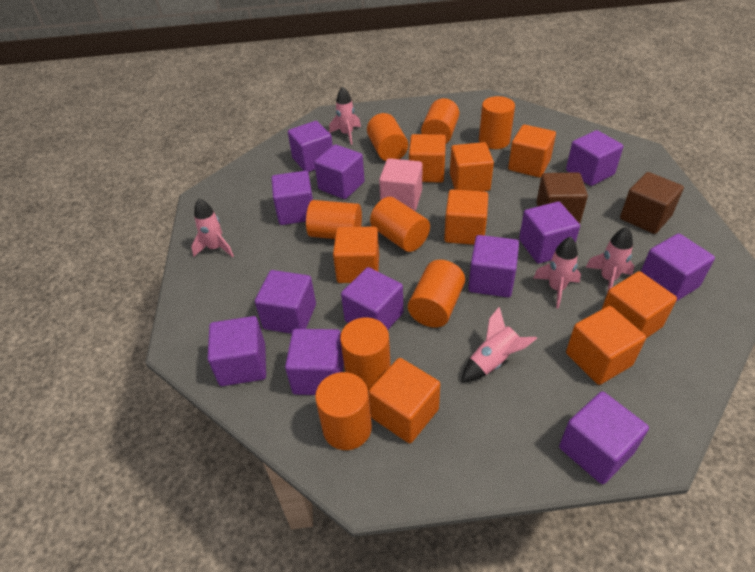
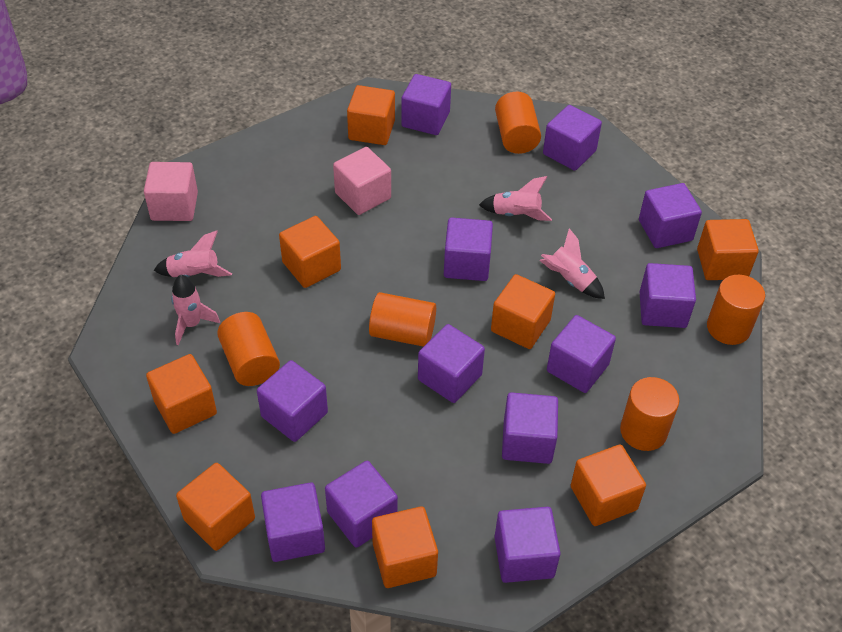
brown cube: 2 -> 0
orange cylinder: 8 -> 5
pink cube: 1 -> 2
pink rocket: 5 -> 4

